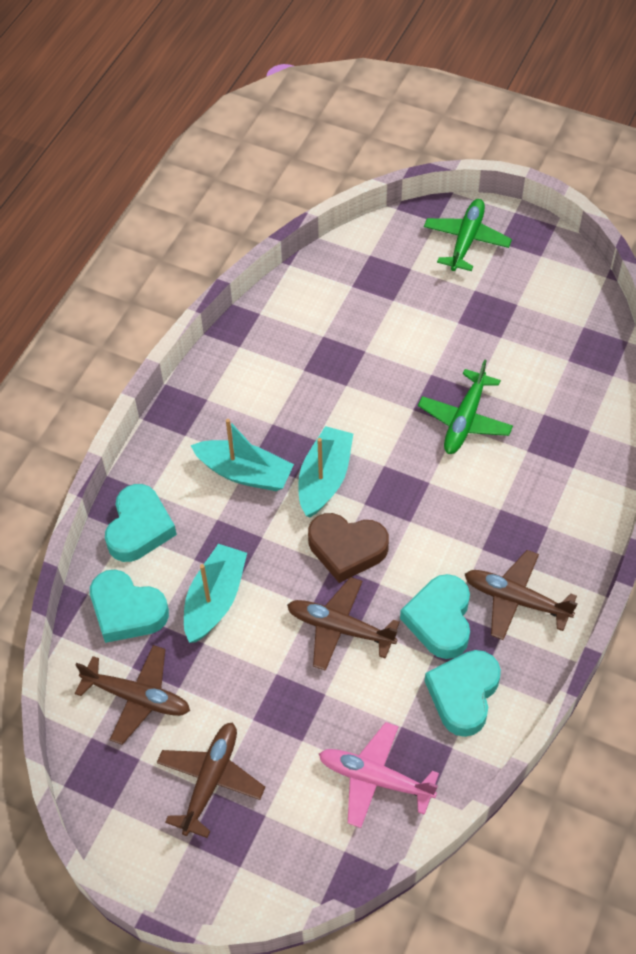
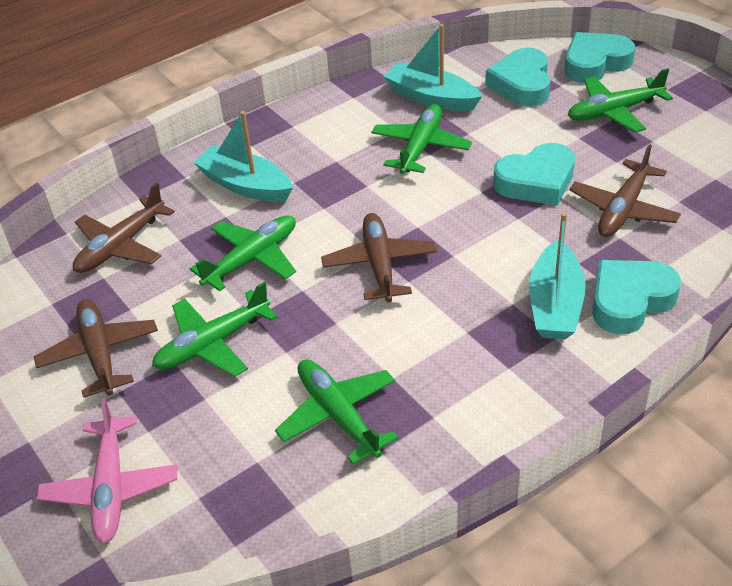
brown heart: 1 -> 0
green plane: 2 -> 5

